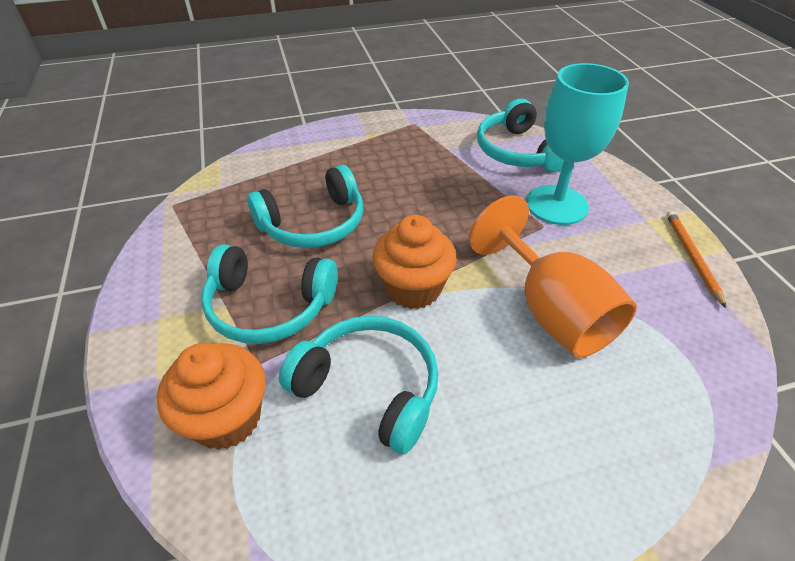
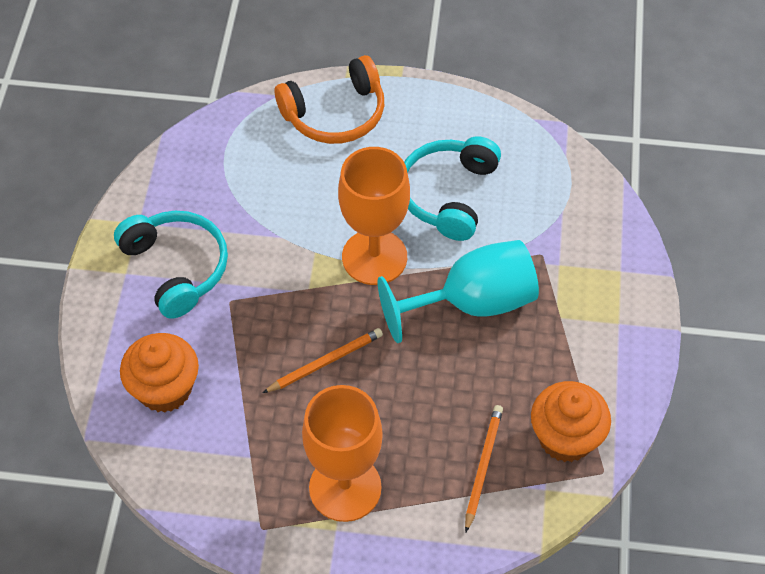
orange goblet: 1 -> 2
orange headphones: 0 -> 1
orange pencil: 1 -> 2
turquoise headphones: 4 -> 2

